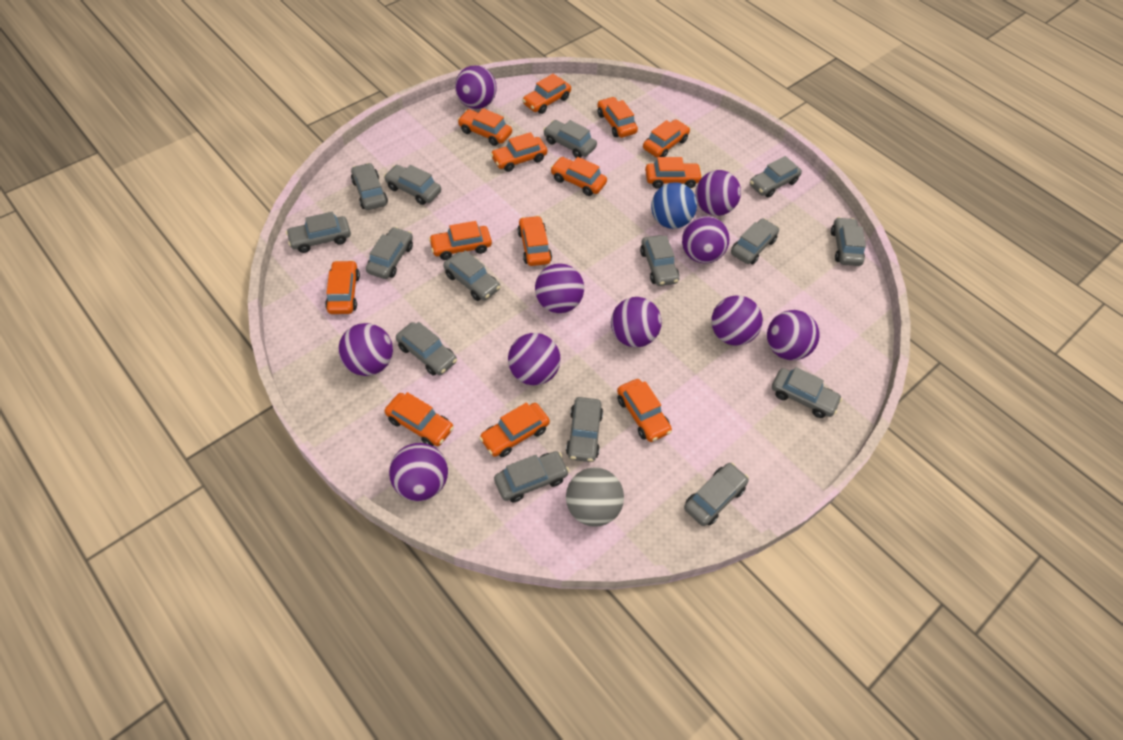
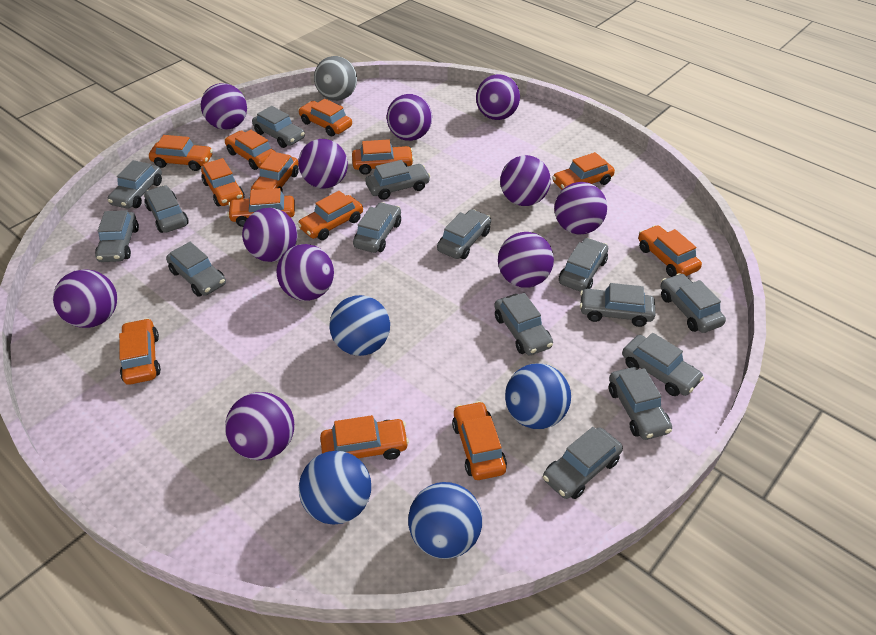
blue ball: 1 -> 4
purple ball: 10 -> 11

